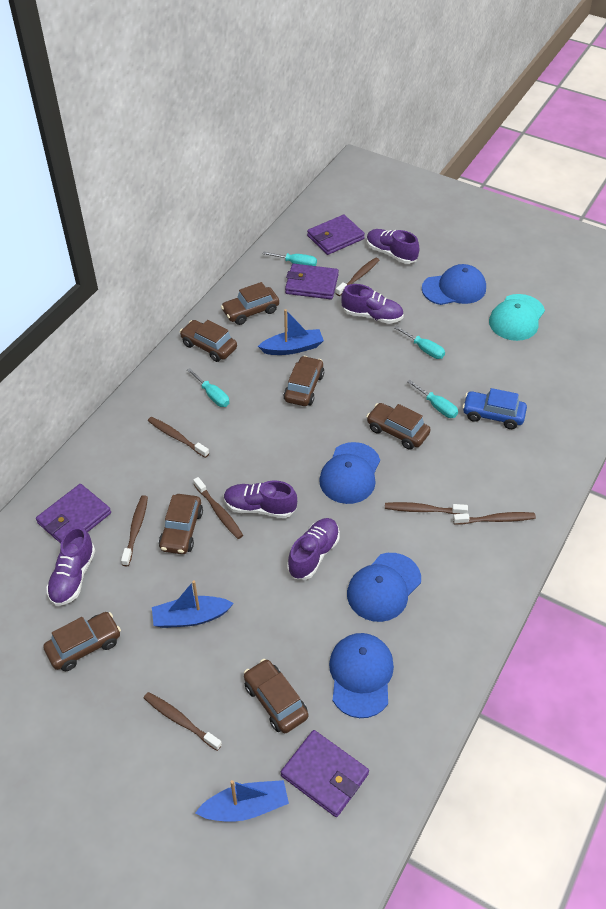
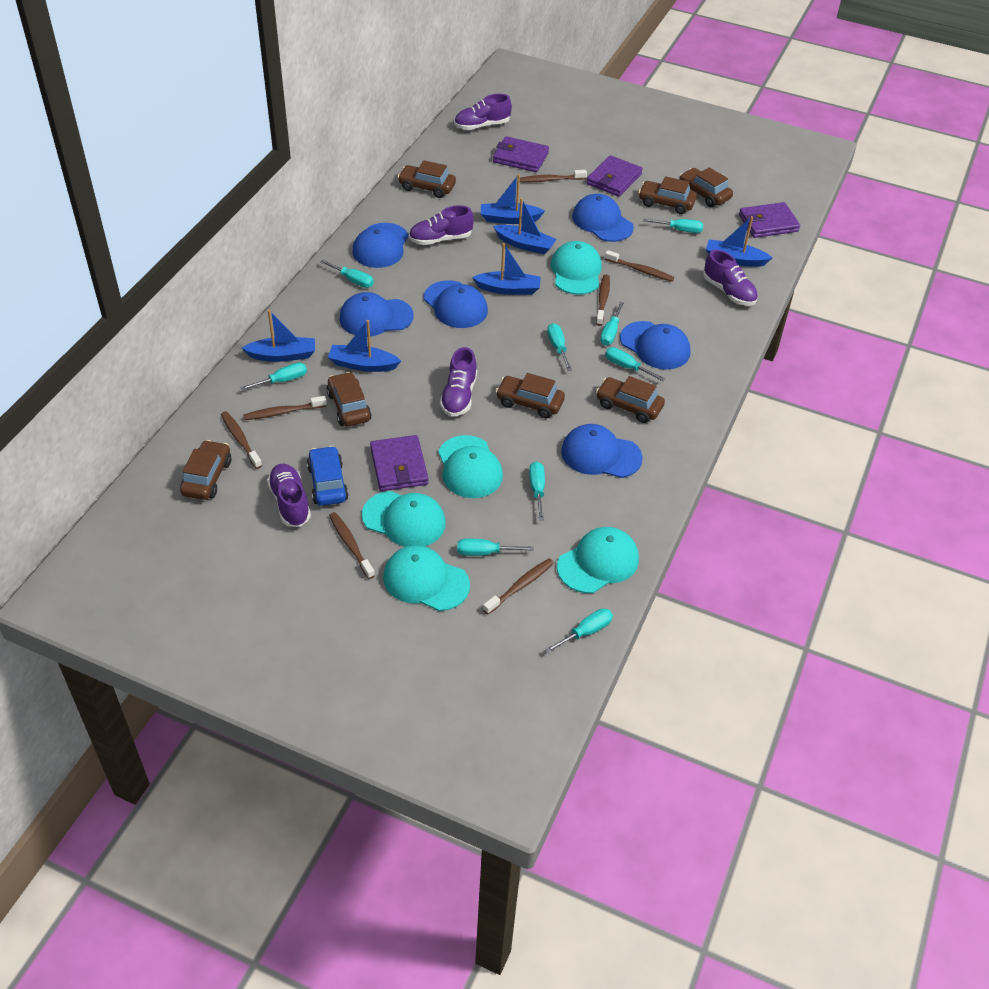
blue boat: 3 -> 6
blue cap: 4 -> 6
turquoise cap: 1 -> 5
turquoise screwdriver: 4 -> 9

